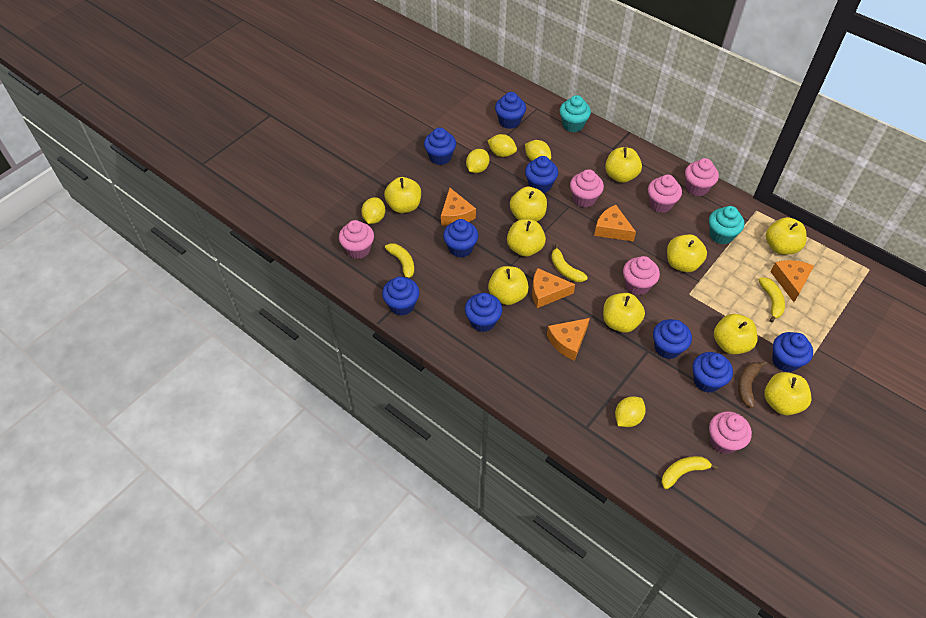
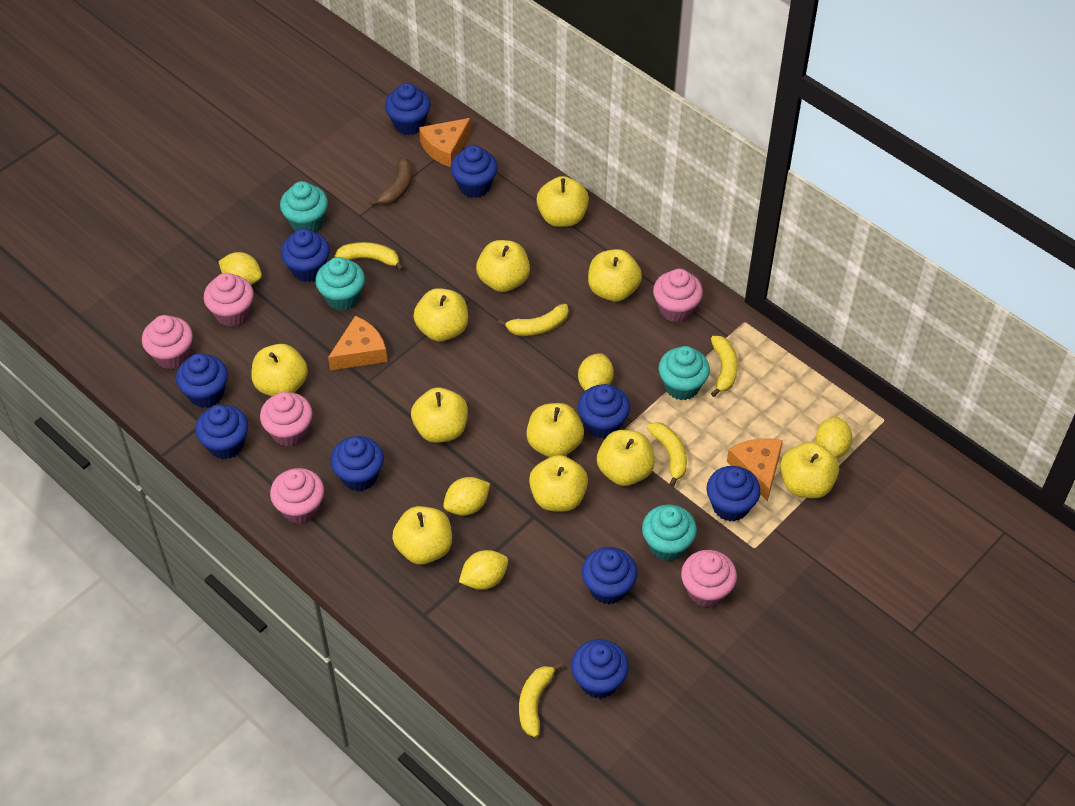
blue cupcake: 9 -> 10
orange cheese: 5 -> 3
turquoise cupcake: 2 -> 4
yellow apple: 10 -> 11
yellow banana: 4 -> 5

